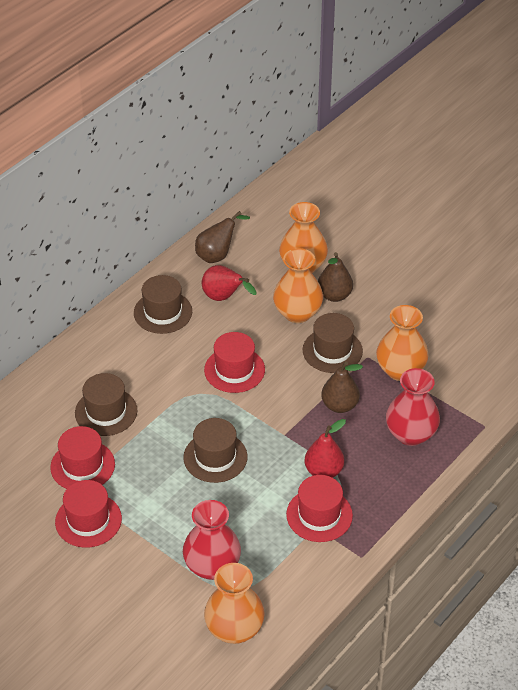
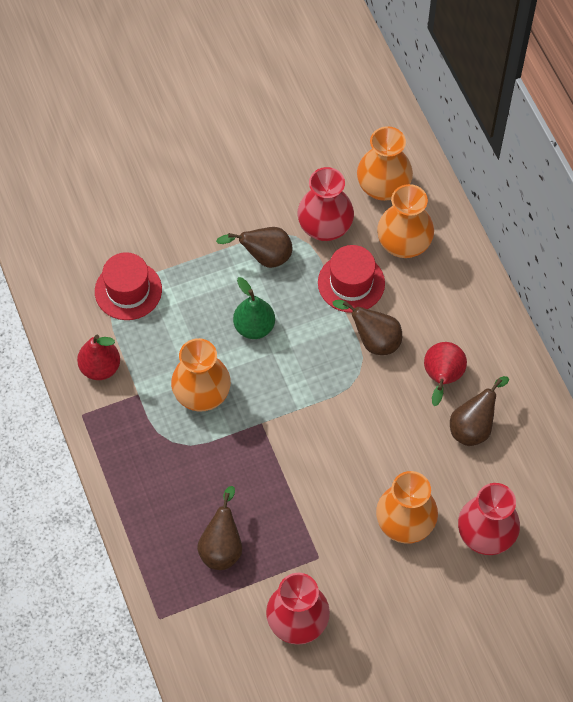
brown hat: 4 -> 0
brown pear: 3 -> 4
green pear: 0 -> 1
red hat: 4 -> 2
red vase: 2 -> 3

